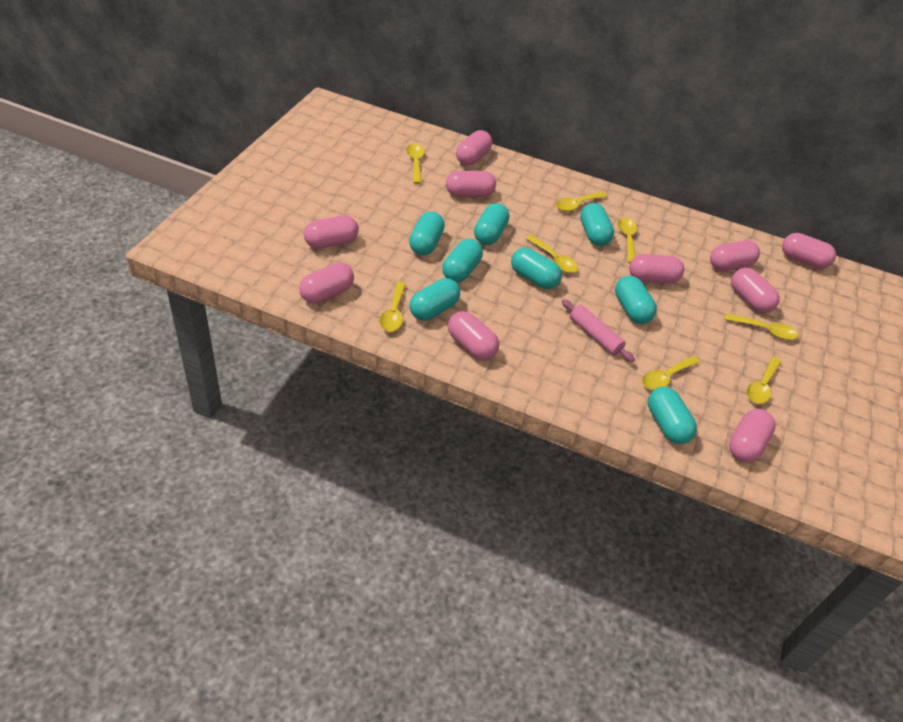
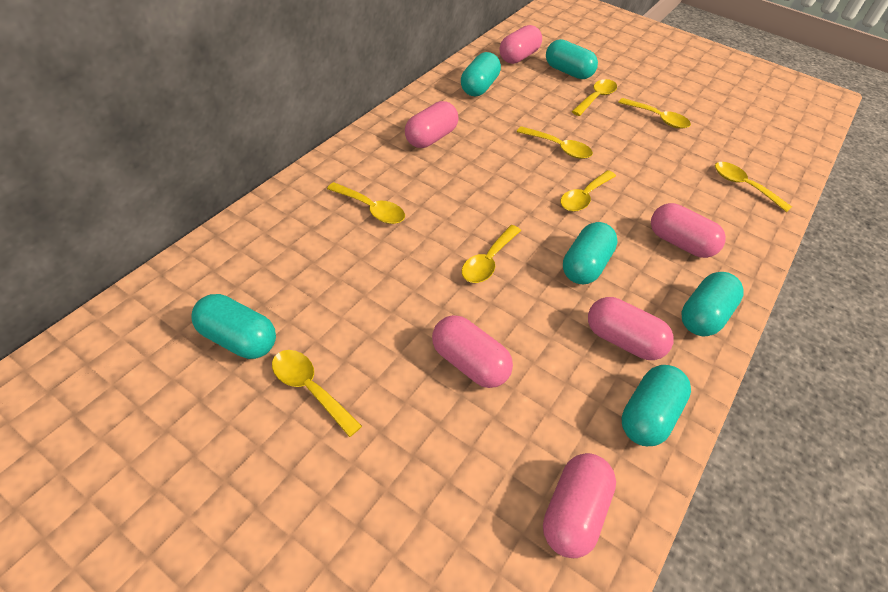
pink capsule: 10 -> 6
pink rolling pin: 1 -> 0
turquoise capsule: 8 -> 6

